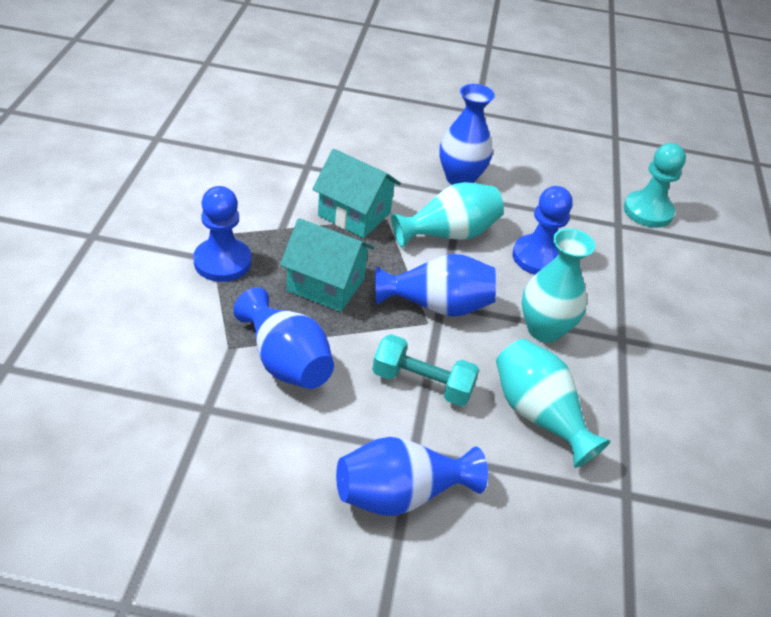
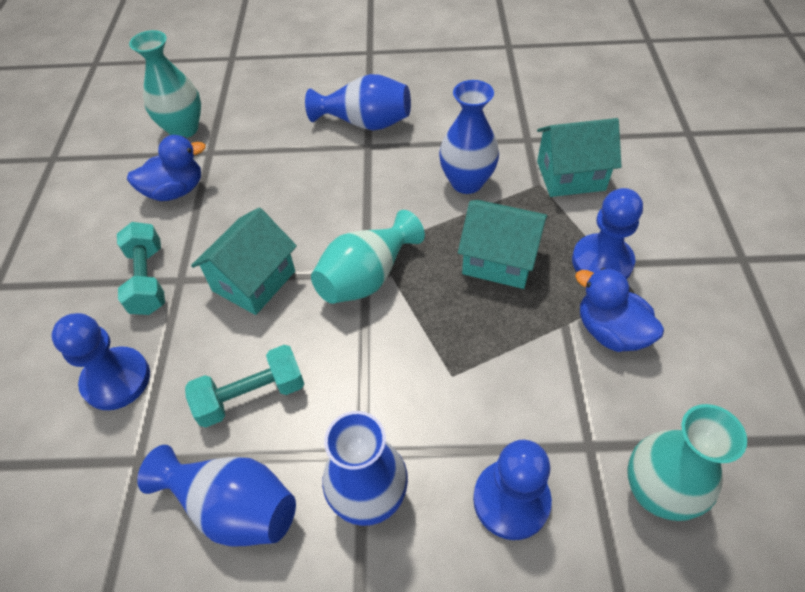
blue duck: 0 -> 2
blue pawn: 2 -> 3
turquoise dumbbell: 1 -> 2
turquoise house: 2 -> 3
turquoise pawn: 1 -> 0

